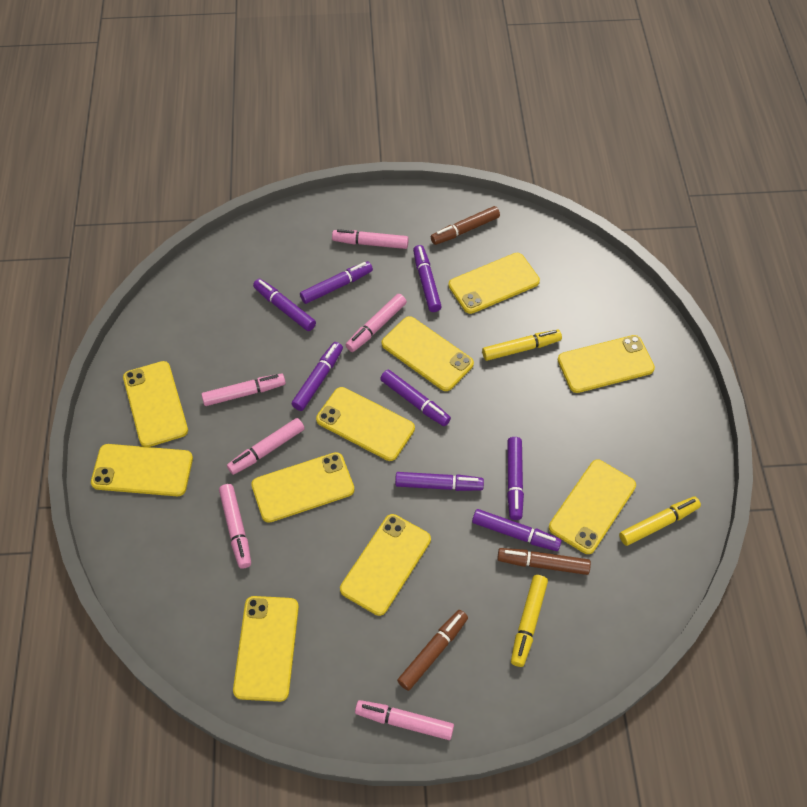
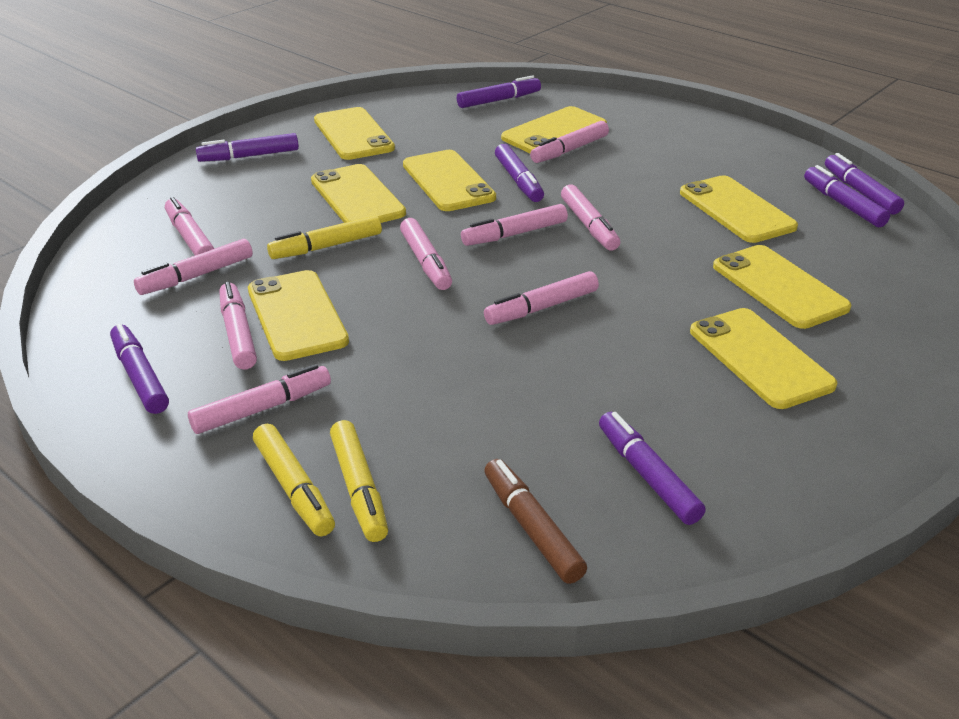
brown marker: 3 -> 1
pink marker: 6 -> 9
purple marker: 8 -> 7
yellow phone: 10 -> 8

